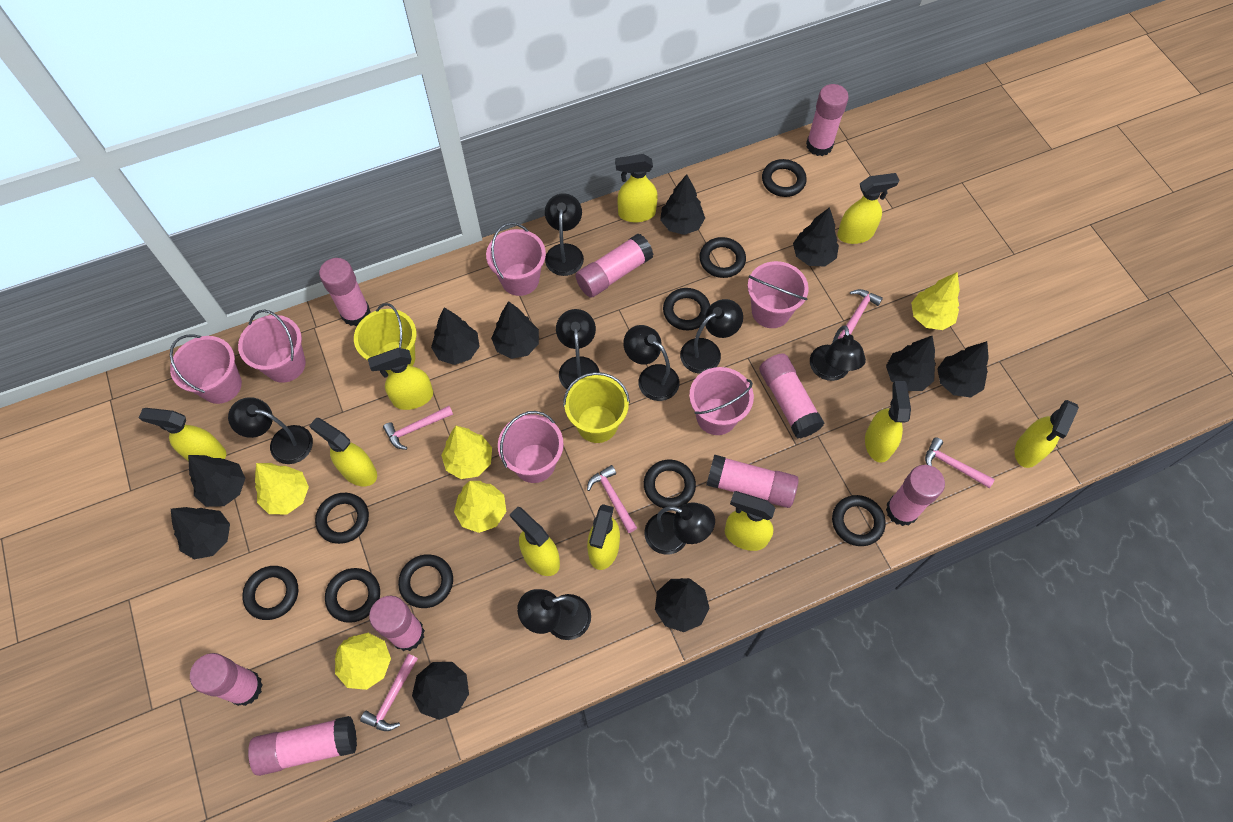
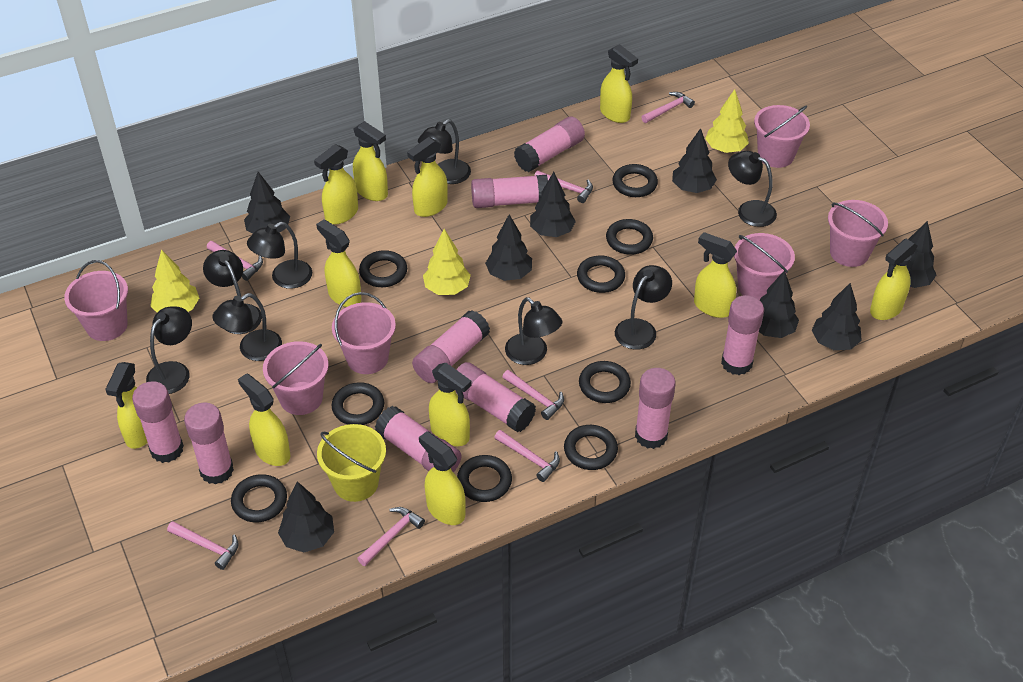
black tree: 10 -> 8
pink hammer: 5 -> 7
yellow bucket: 2 -> 1
yellow spray bottle: 10 -> 11
yellow tree: 5 -> 3

